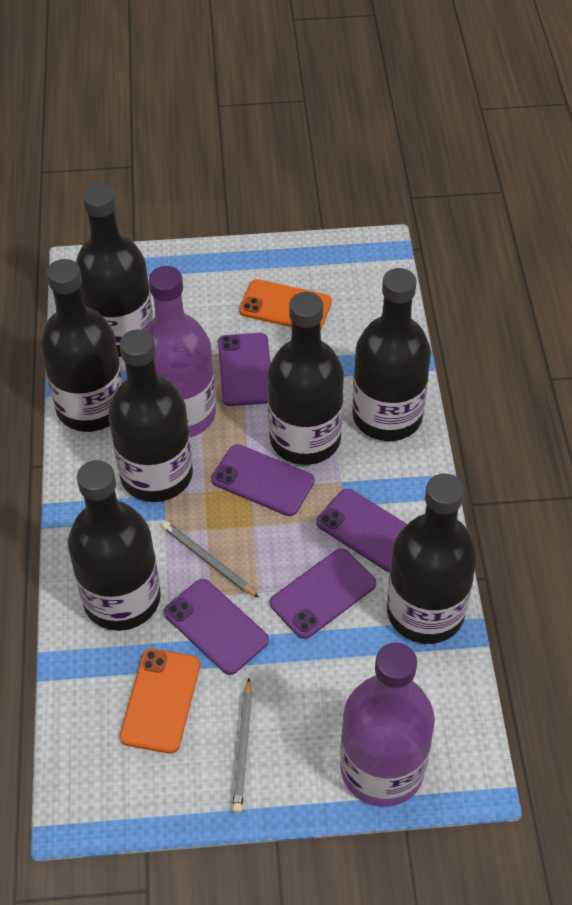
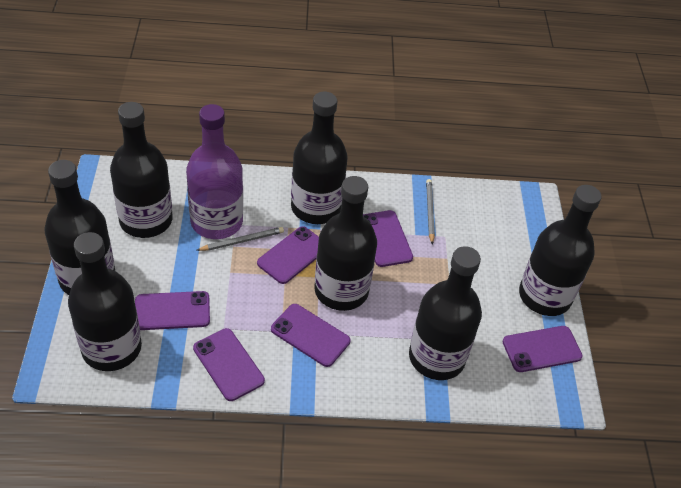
orange phone: 2 -> 0
purple bottle: 2 -> 1
purple phone: 5 -> 6

